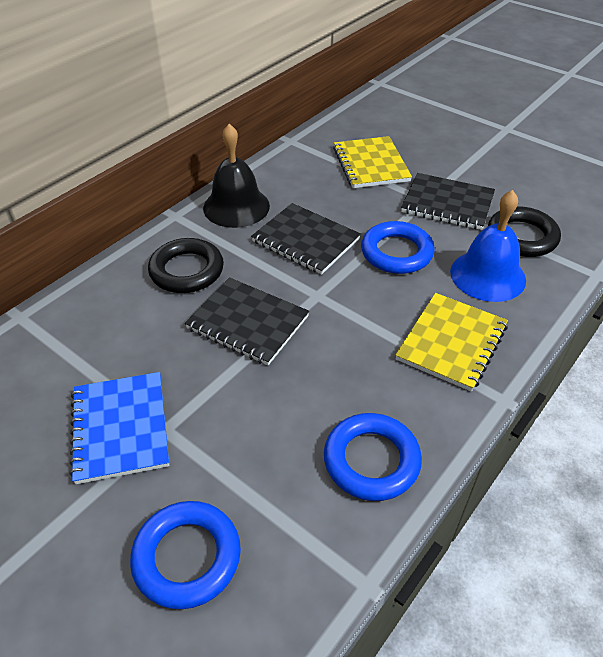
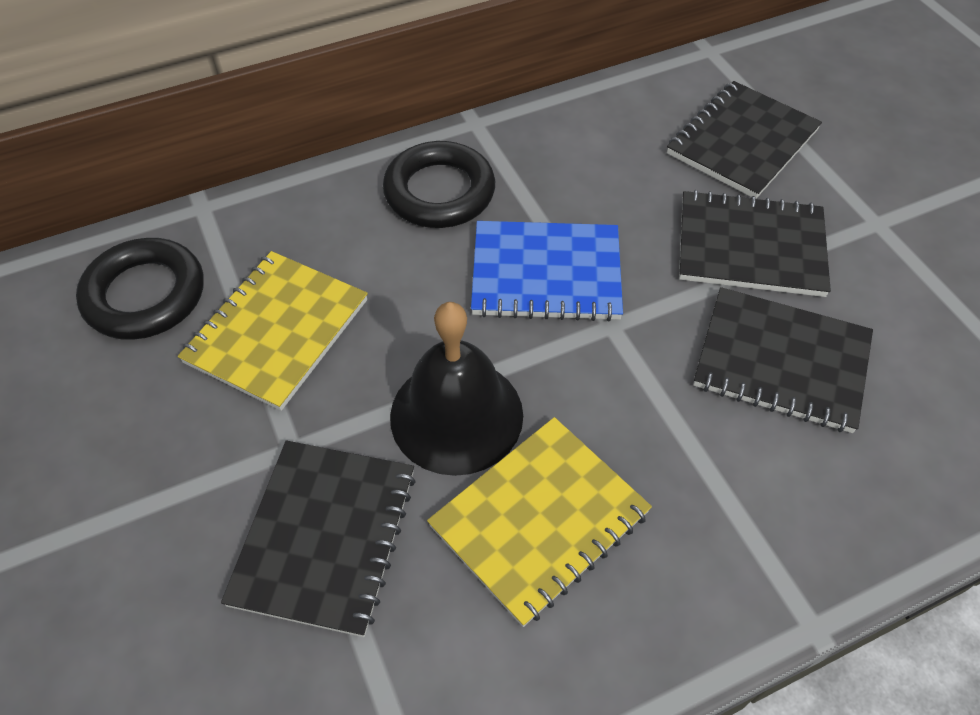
black notebook: 3 -> 4
blue bell: 1 -> 0
blue ring: 3 -> 0

